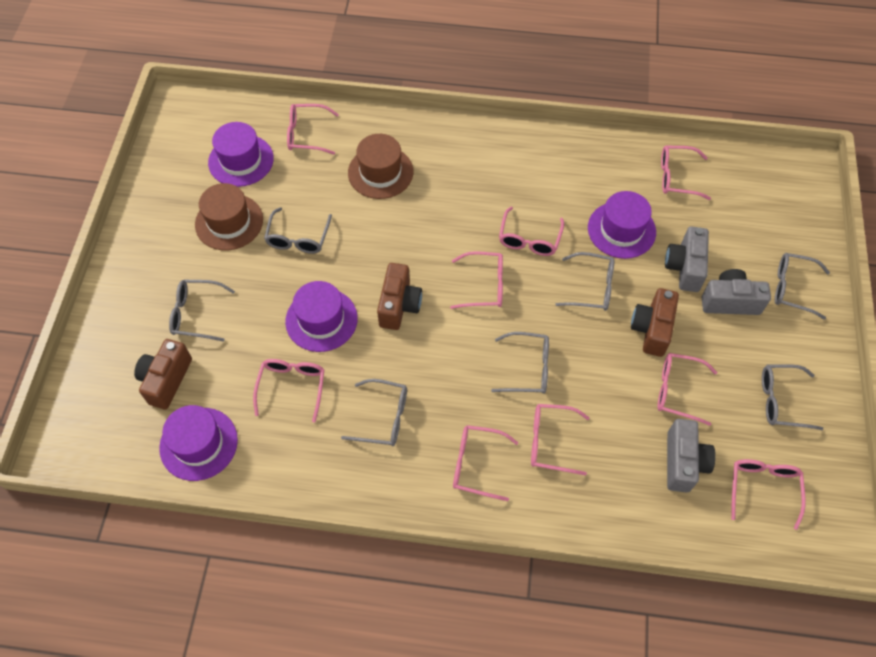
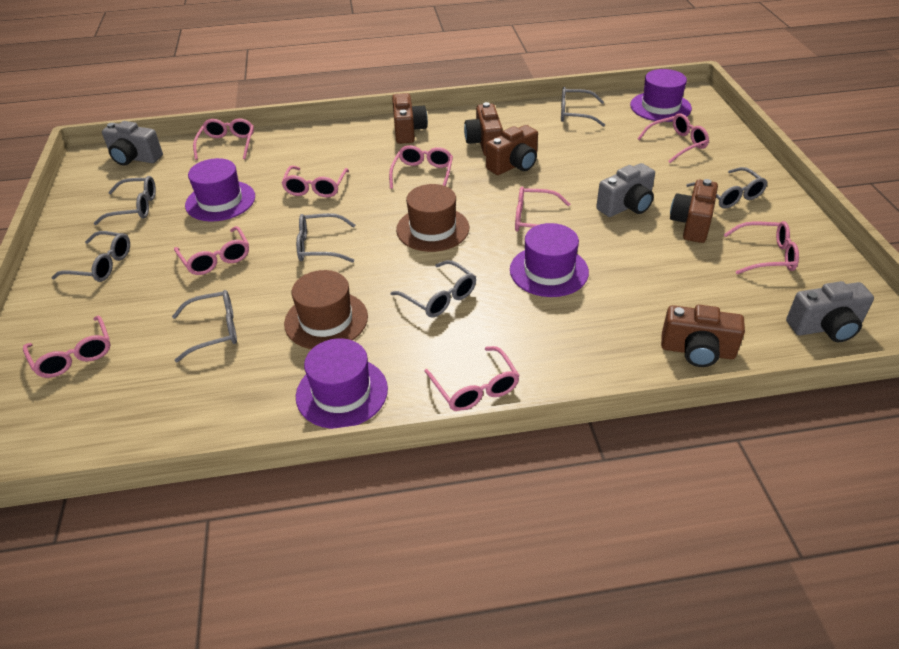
brown camera: 3 -> 5

